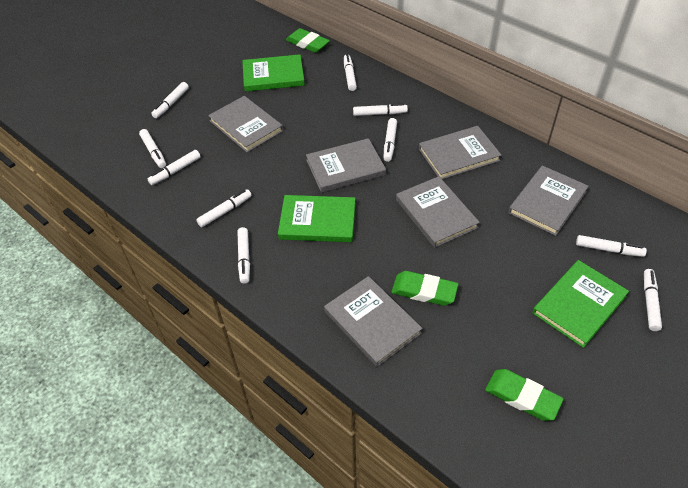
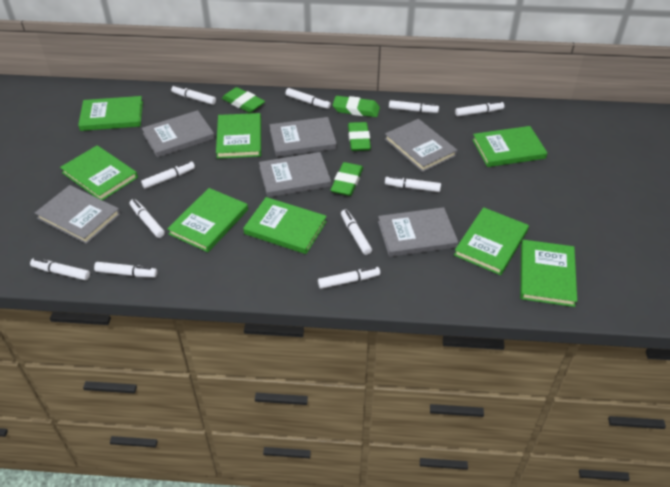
green book: 3 -> 8
green eraser: 3 -> 4
white marker: 10 -> 11

